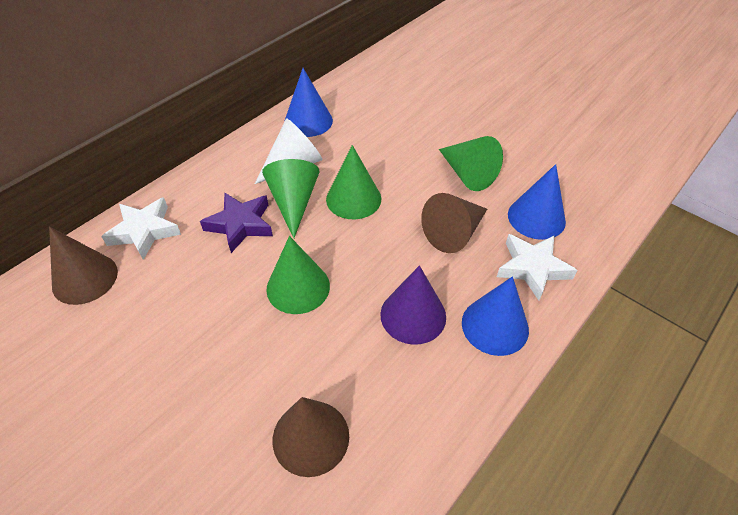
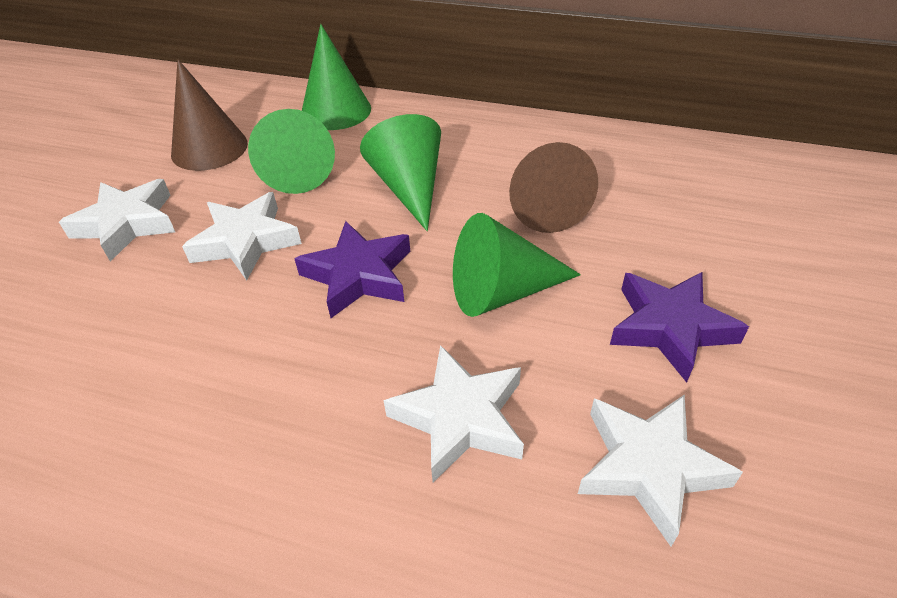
blue cone: 3 -> 0
brown cone: 3 -> 2
purple cone: 1 -> 0
purple star: 1 -> 2
white cone: 1 -> 0
white star: 2 -> 4

